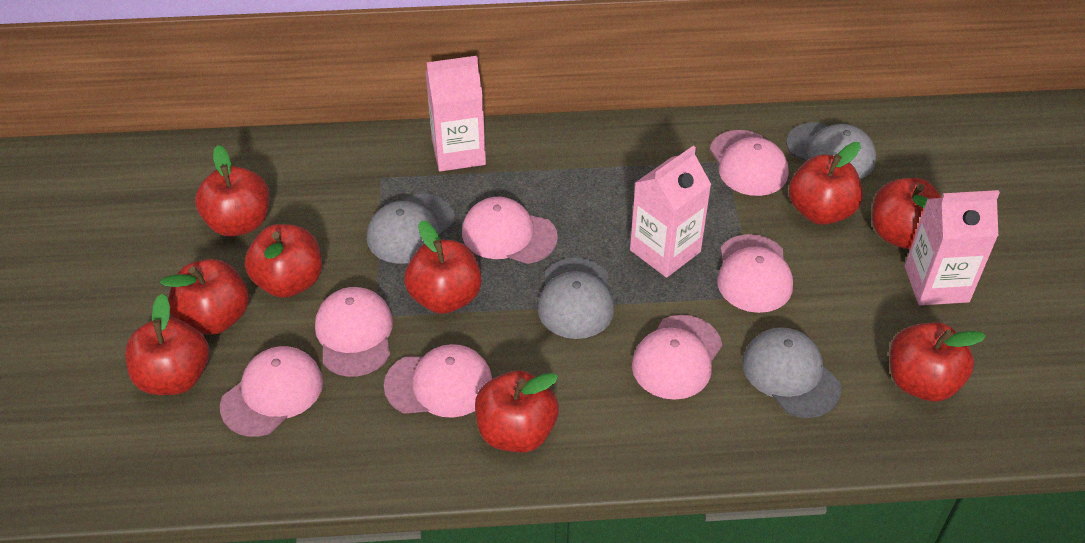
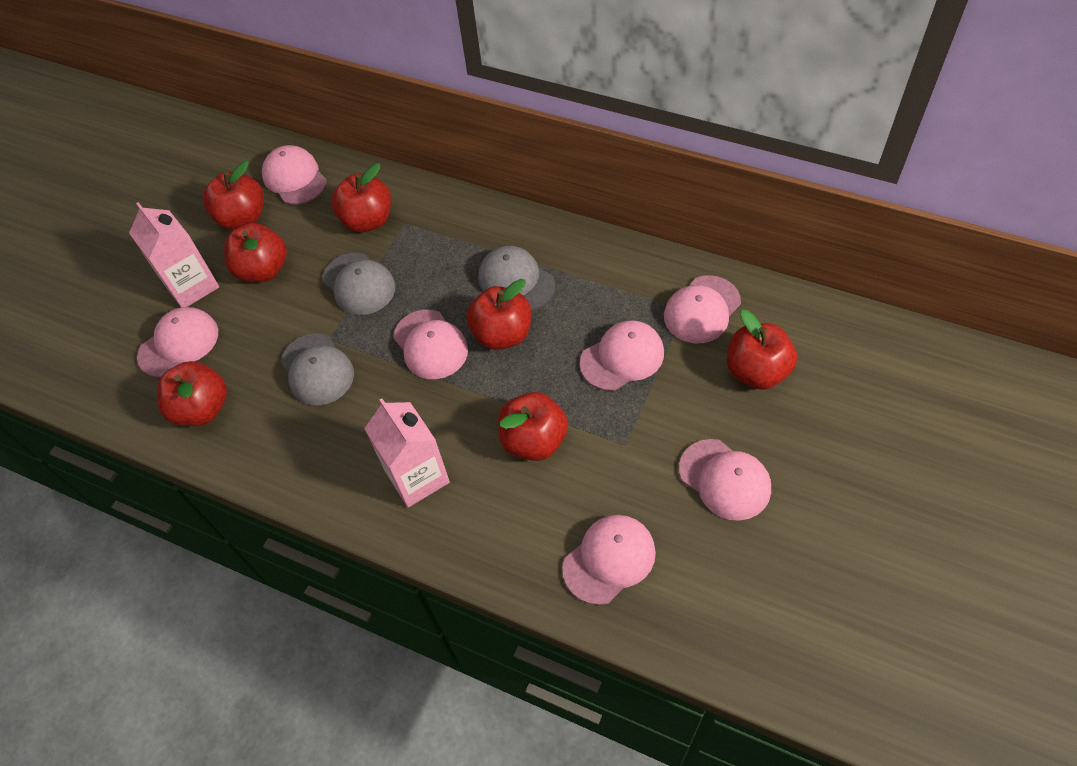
grey cap: 4 -> 3
pink carton: 3 -> 2
red apple: 9 -> 7

